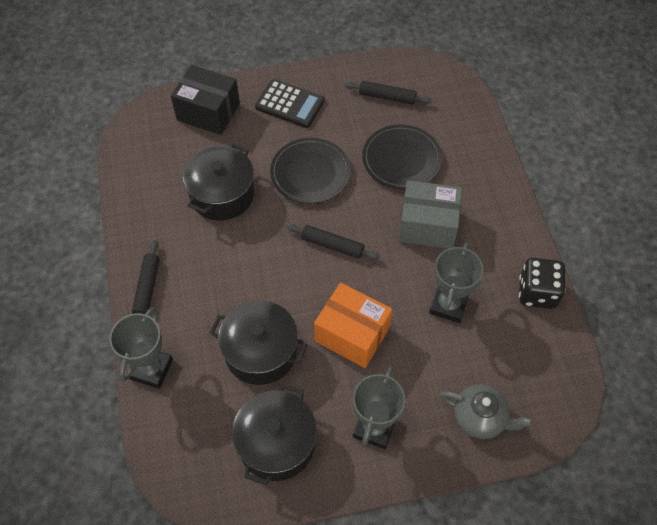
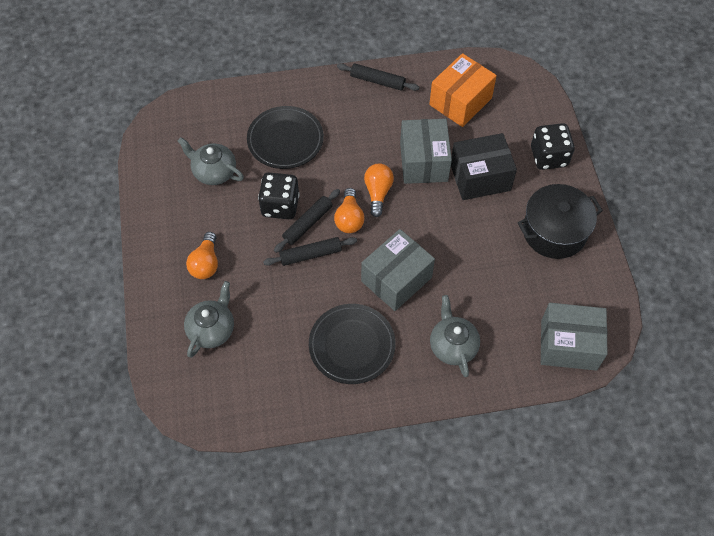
black calculator: 1 -> 0
black dice: 1 -> 2
black pot: 3 -> 1
grey box: 1 -> 3
grey teapot: 1 -> 3
grey trophy: 3 -> 0
orange light bulb: 0 -> 3

